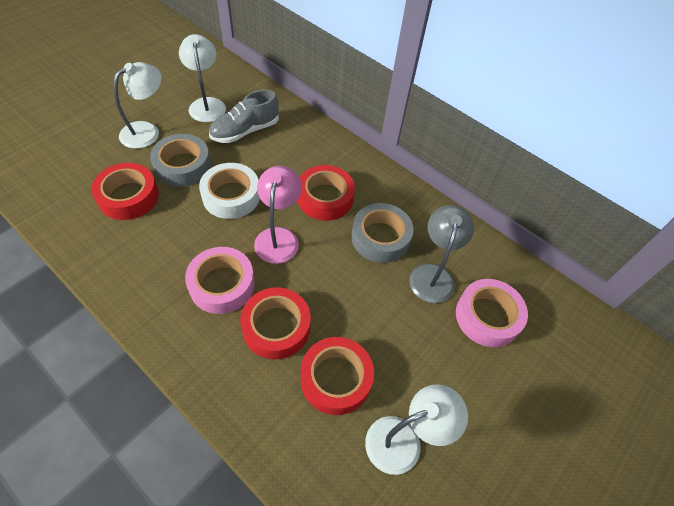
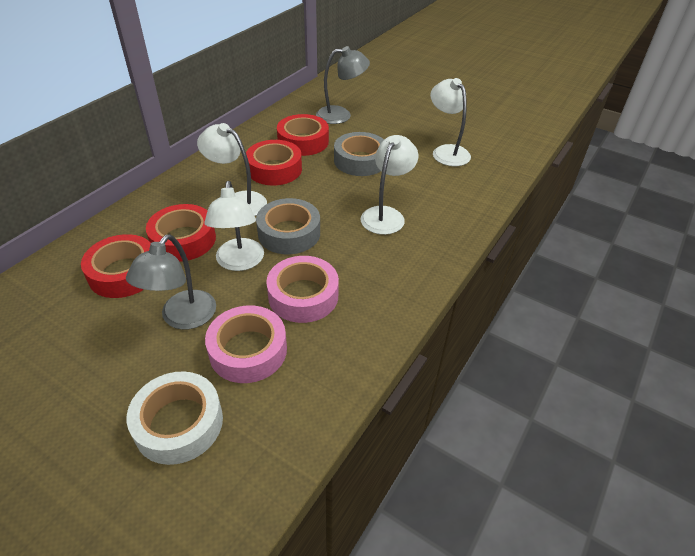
grey lamp: 1 -> 2
grey shoe: 1 -> 0
pink lamp: 1 -> 0
white lamp: 3 -> 4

